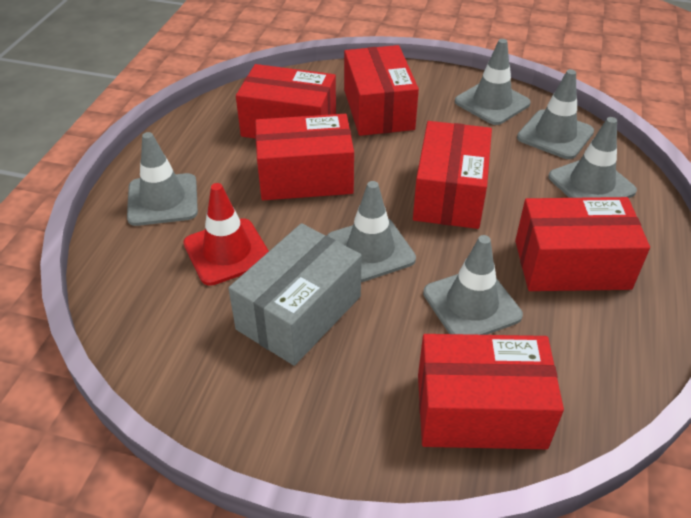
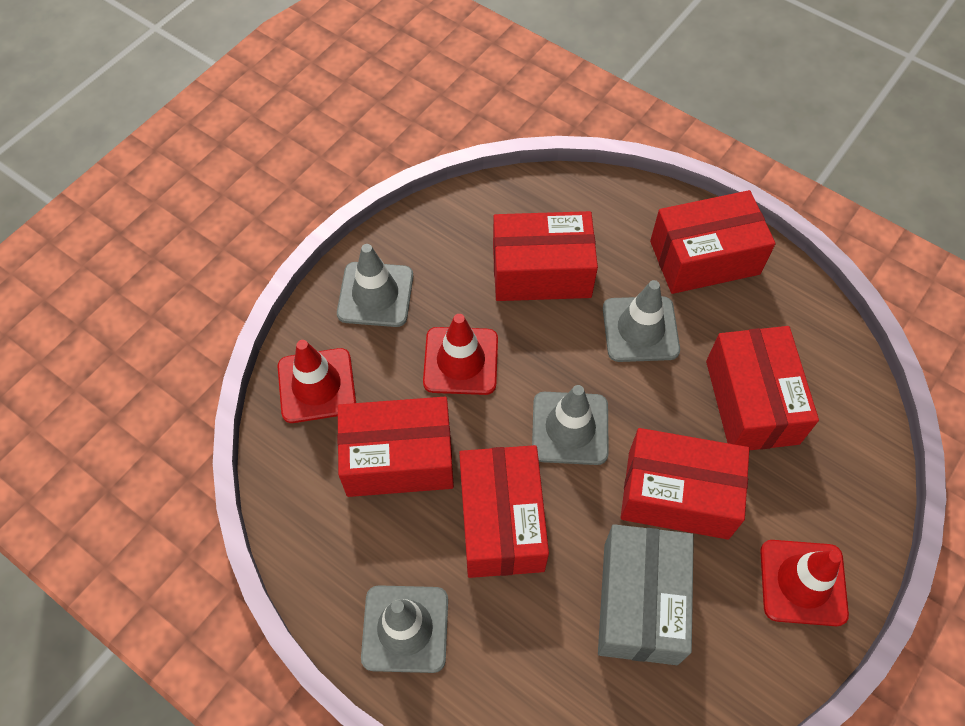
grey traffic cone: 6 -> 4
red traffic cone: 1 -> 3

